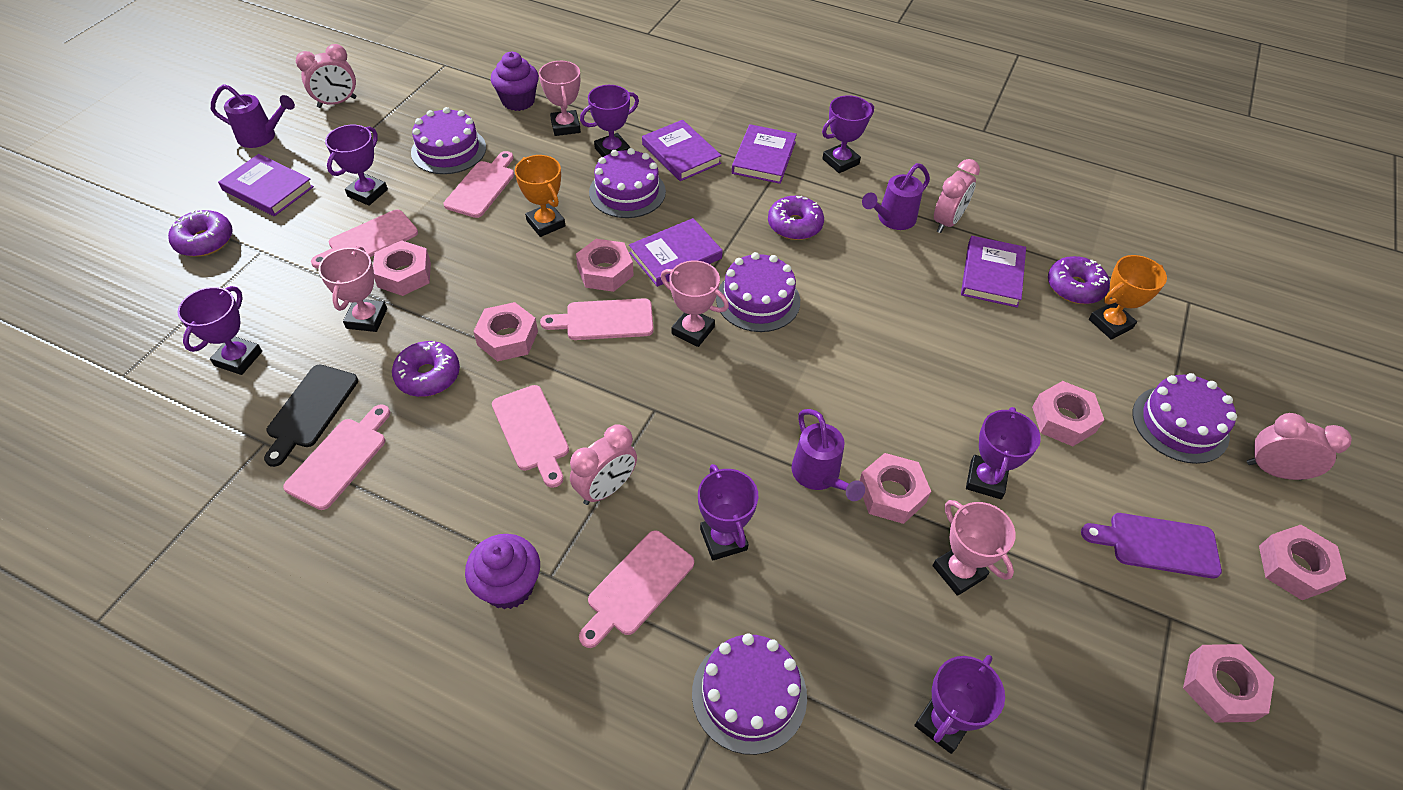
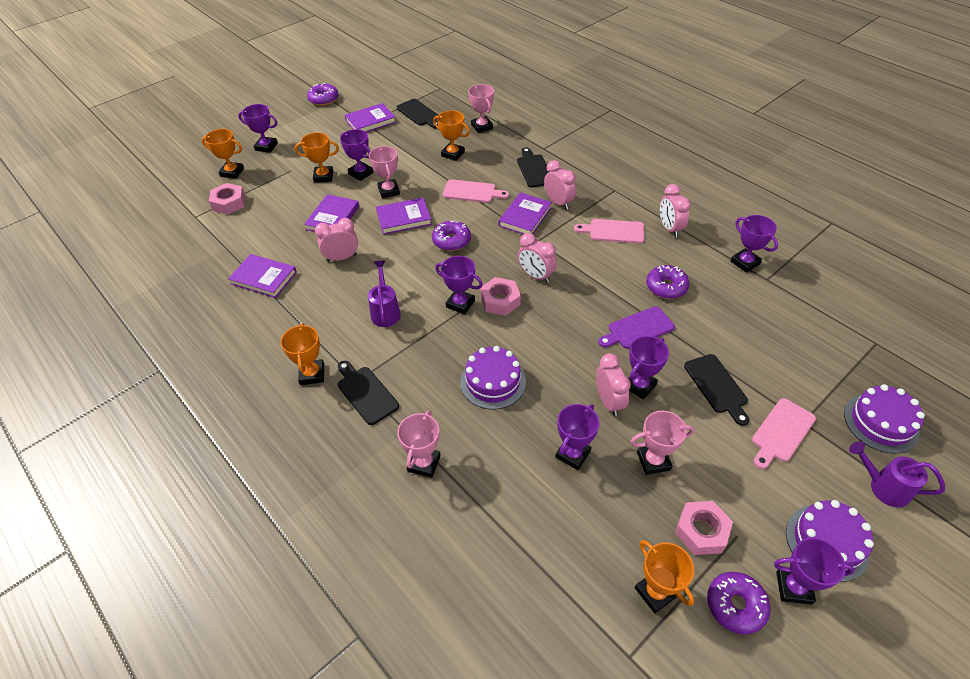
black cutting board: 1 -> 4
orange trophy: 2 -> 5
pink clock: 4 -> 5
pink cutting board: 6 -> 3
pink nut: 7 -> 3
purple cake: 5 -> 3
purple cupcake: 2 -> 0
purple watering can: 3 -> 2

